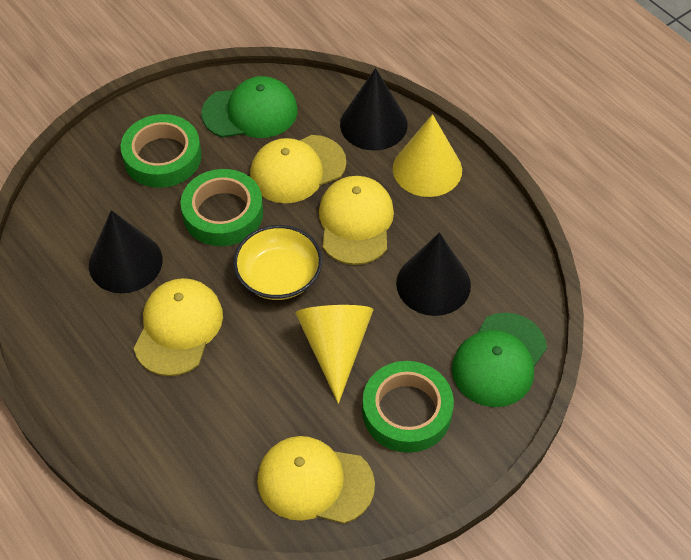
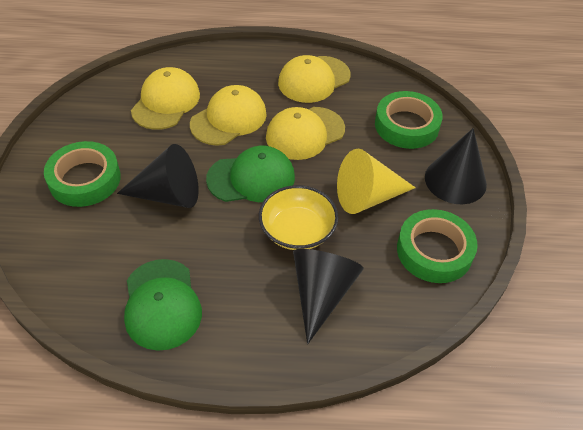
yellow cone: 2 -> 1

